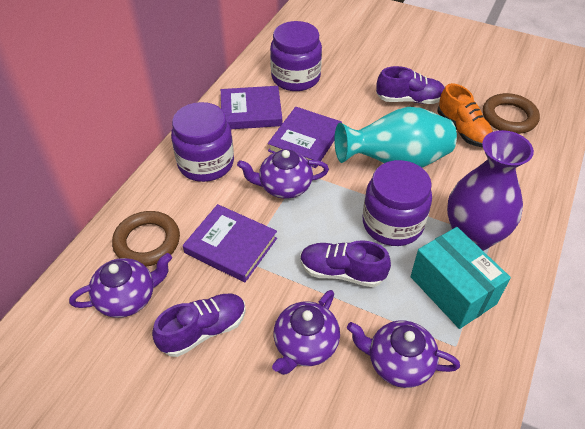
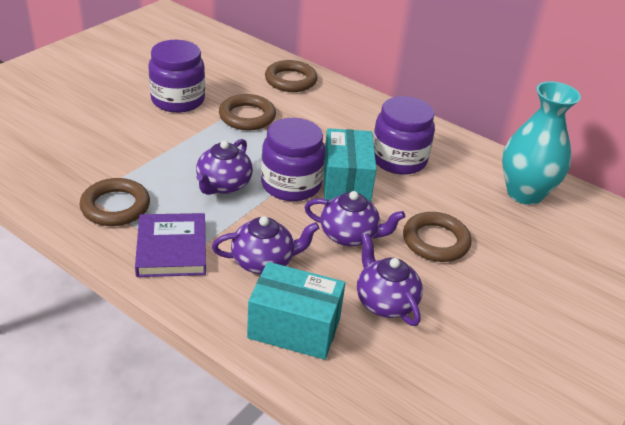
brown ring: 2 -> 4
orange shoe: 1 -> 0
purple book: 3 -> 1
purple shoe: 3 -> 0
purple vase: 1 -> 0
turquoise box: 1 -> 2

